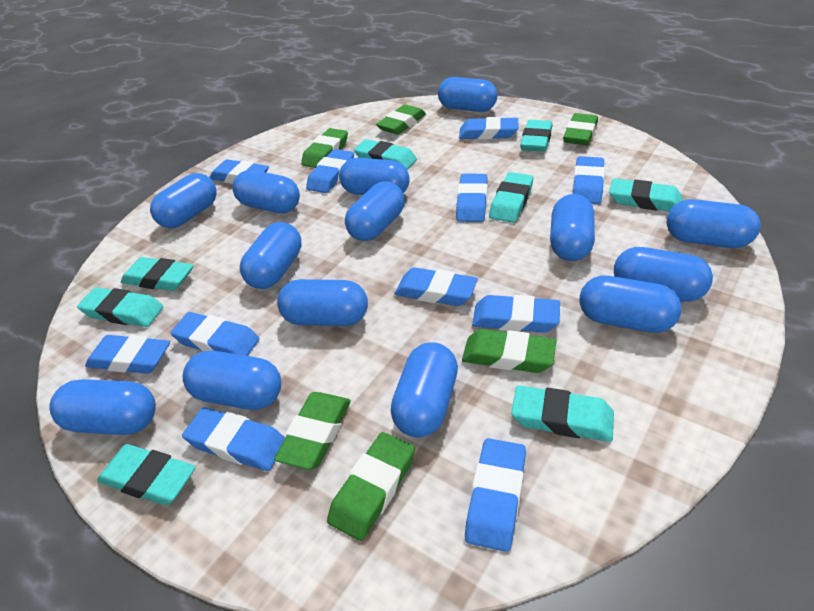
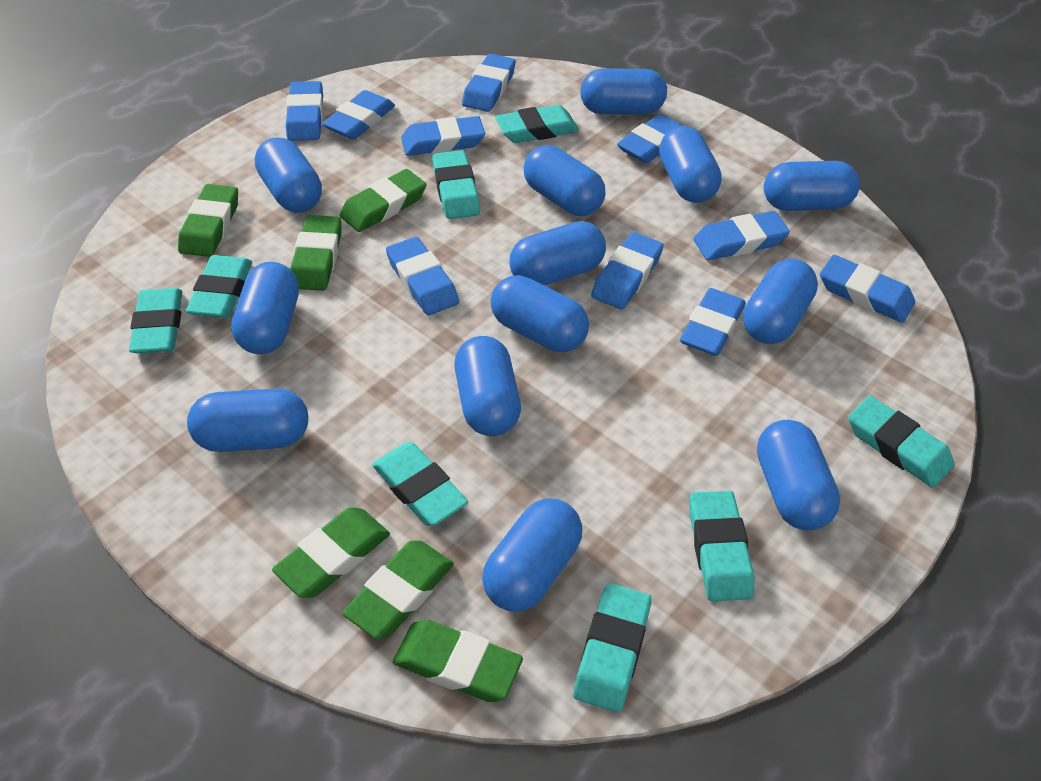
blue capsule: 14 -> 13
blue eraser: 11 -> 10

